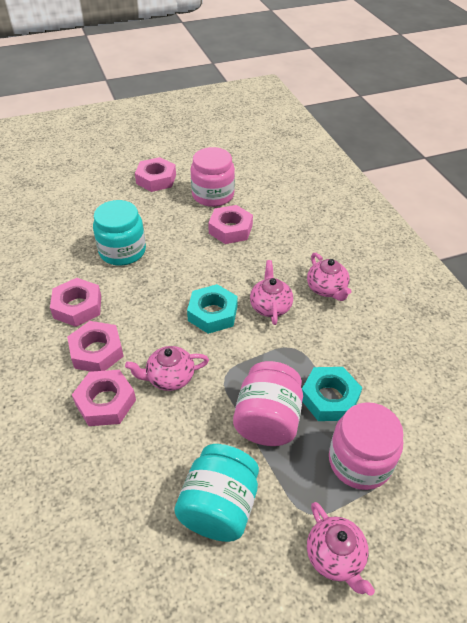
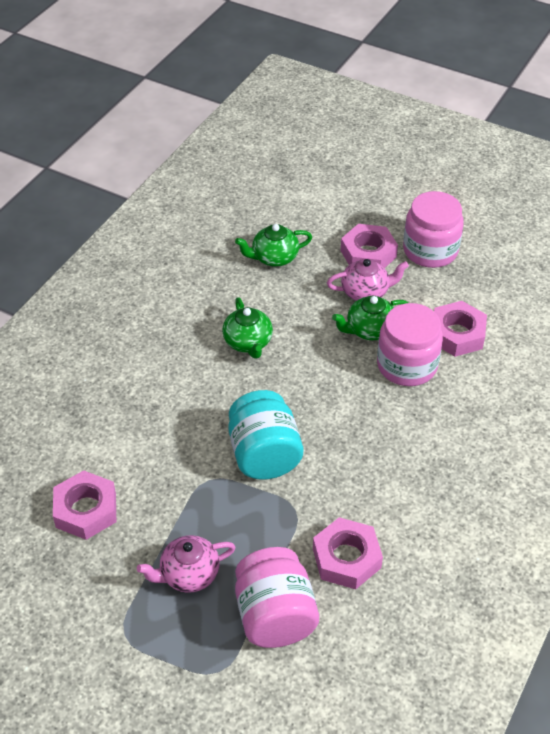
green teapot: 0 -> 3
pink nut: 5 -> 4
pink teapot: 4 -> 2
turquoise jar: 2 -> 1
turquoise nut: 2 -> 0

